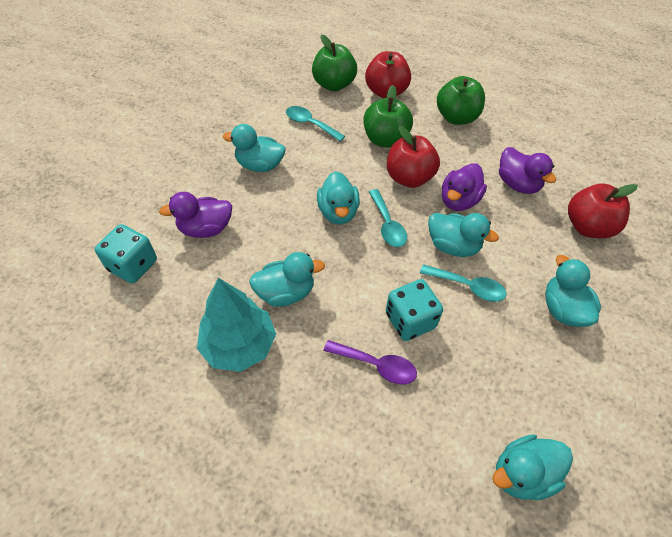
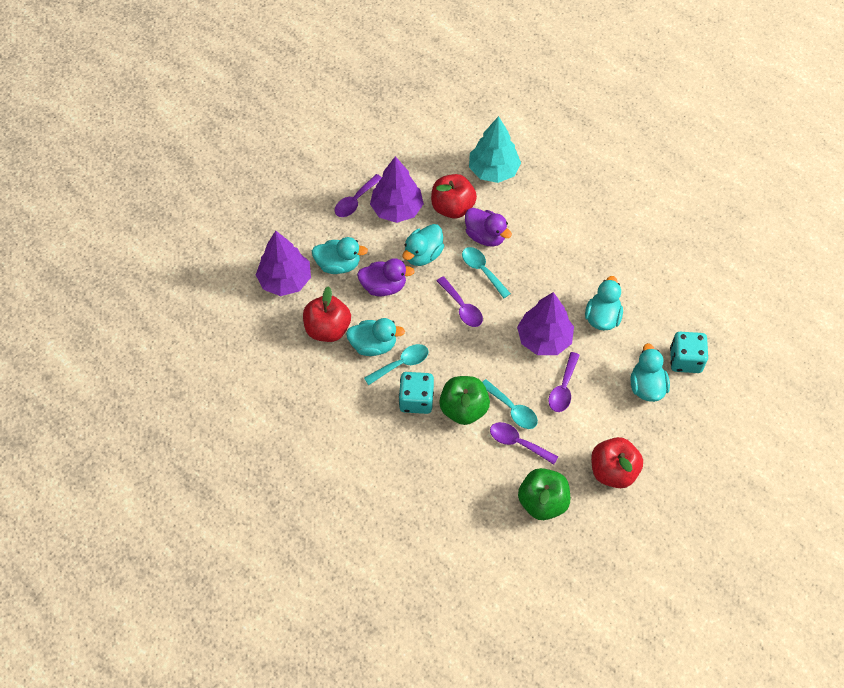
green apple: 3 -> 2
purple duck: 3 -> 2
purple spoon: 1 -> 4
purple tree: 0 -> 3
turquoise duck: 6 -> 5

